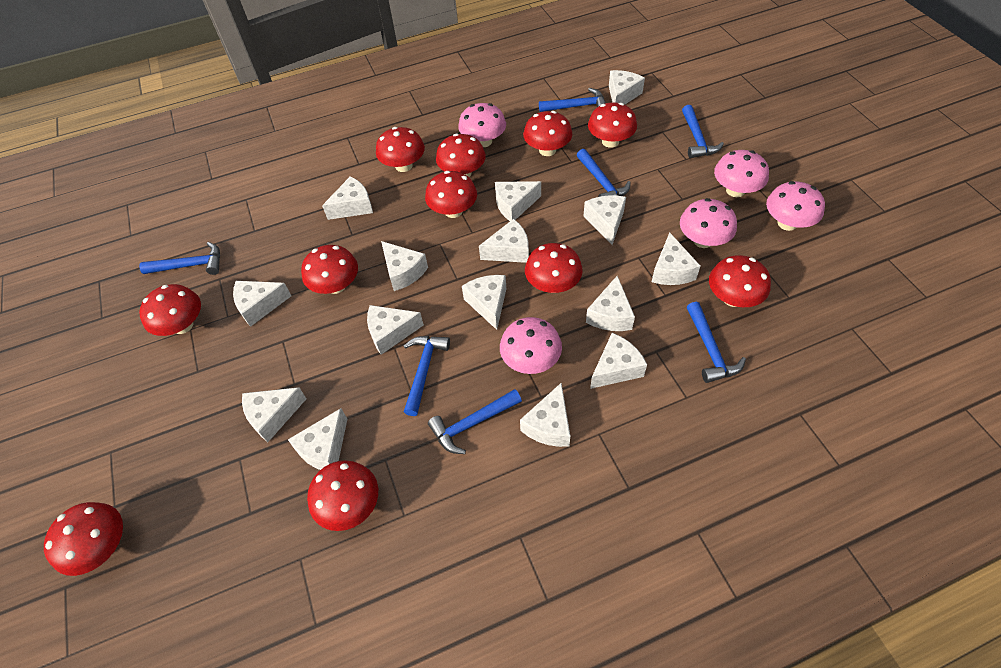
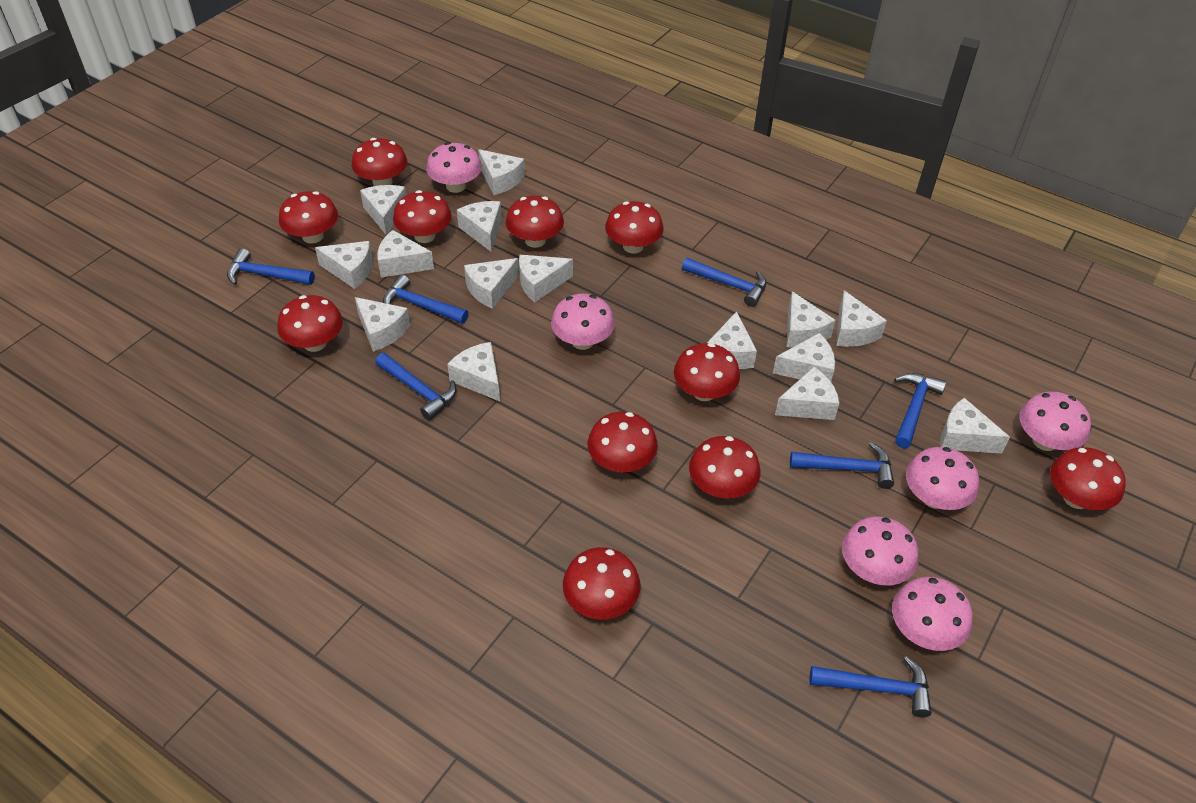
pink mushroom: 5 -> 6

